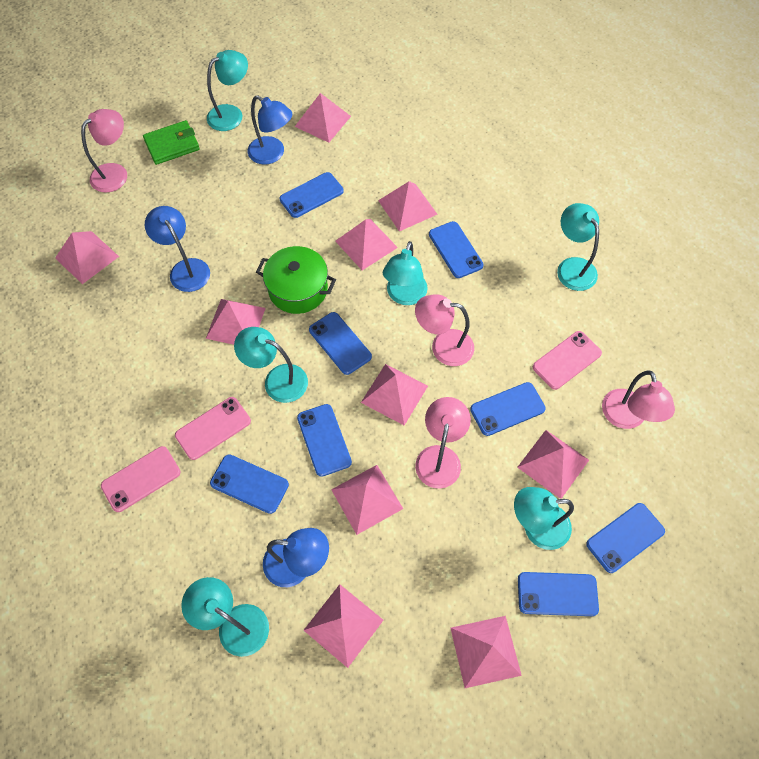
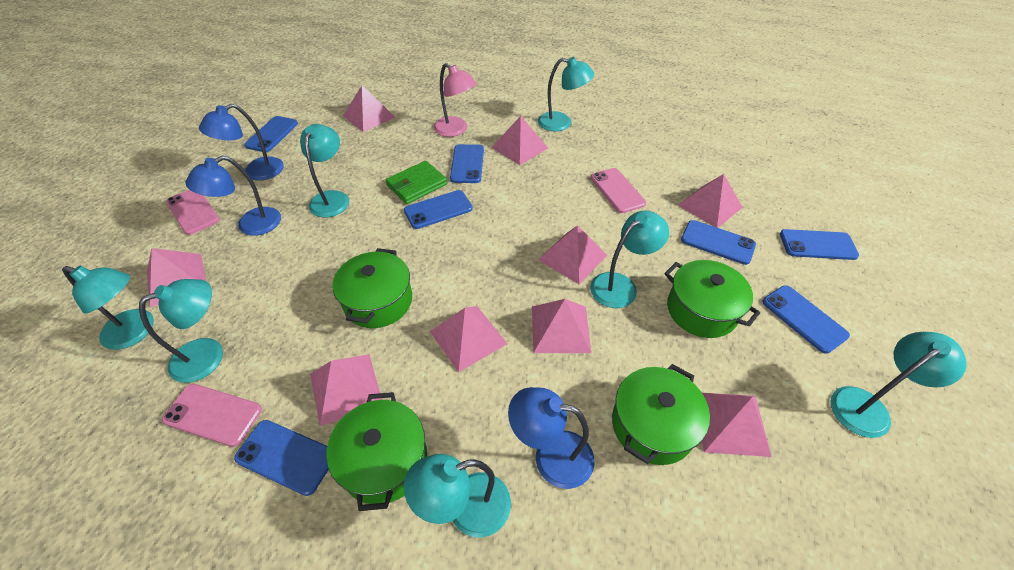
blue phone: 8 -> 7
green pot: 1 -> 4
pink lamp: 4 -> 1
pink pyramid: 10 -> 9
turquoise lamp: 6 -> 7

